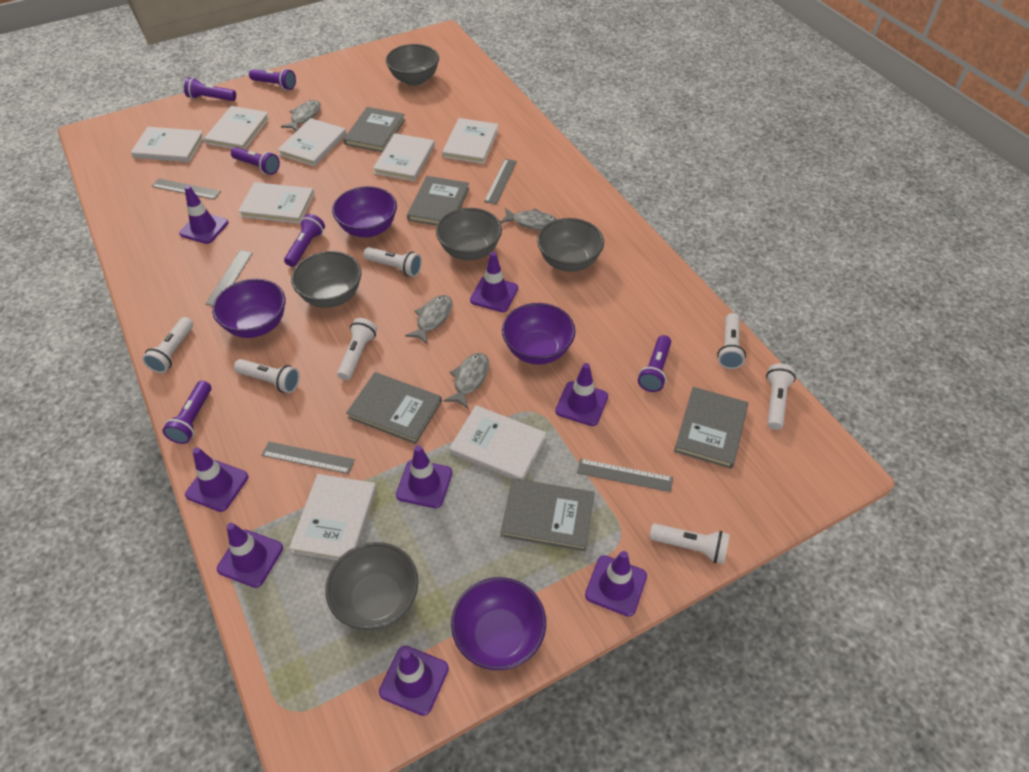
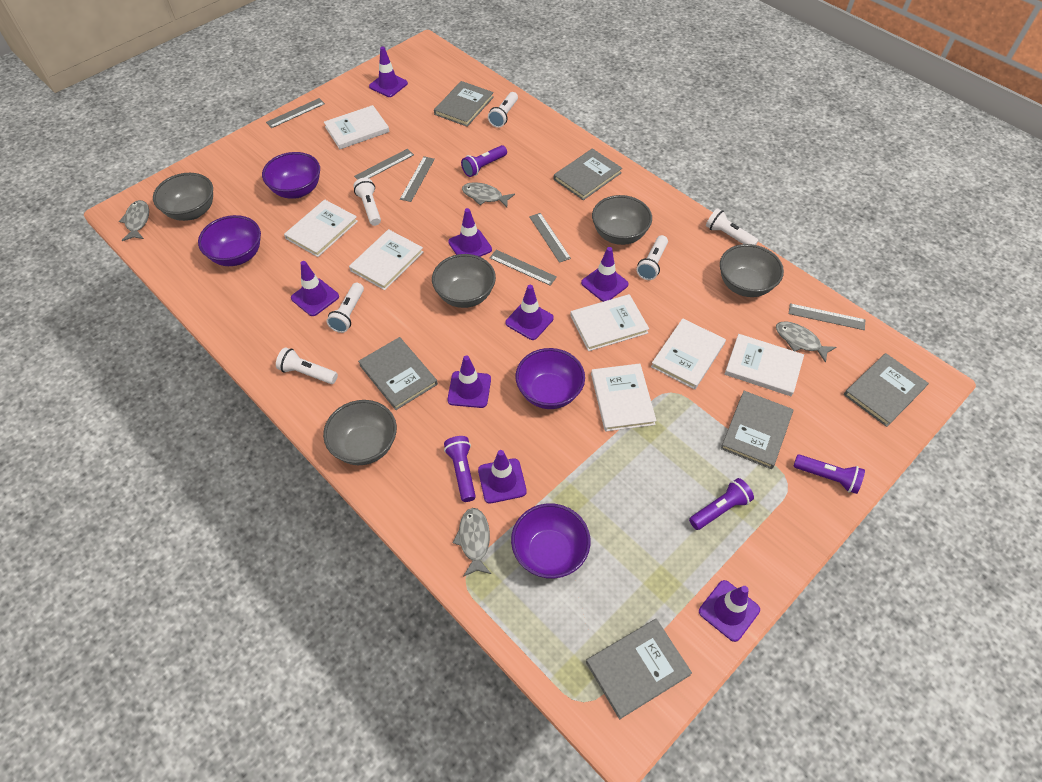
grey book: 5 -> 6
grey ruler: 5 -> 6
purple flashlight: 6 -> 4
white book: 8 -> 7
white flashlight: 7 -> 6

